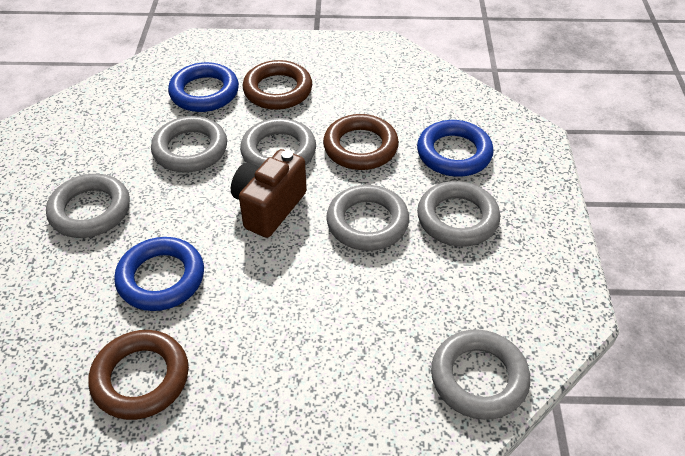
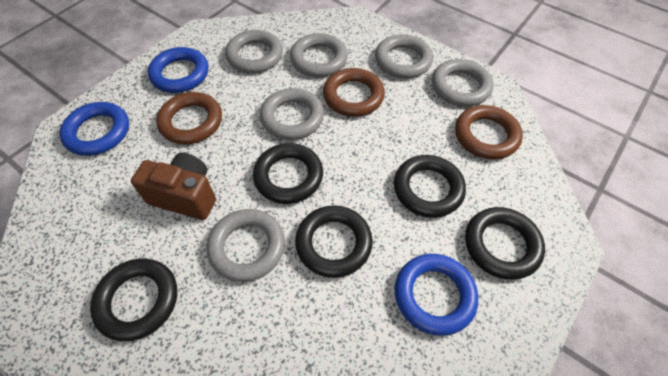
black ring: 0 -> 5

